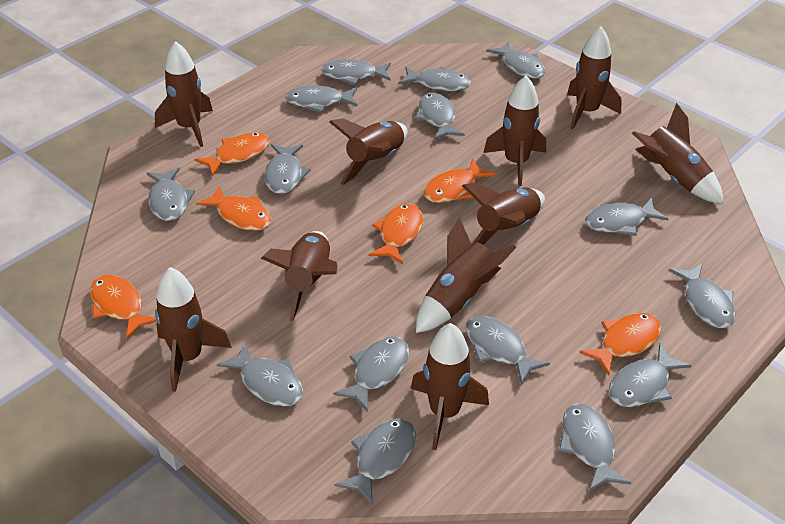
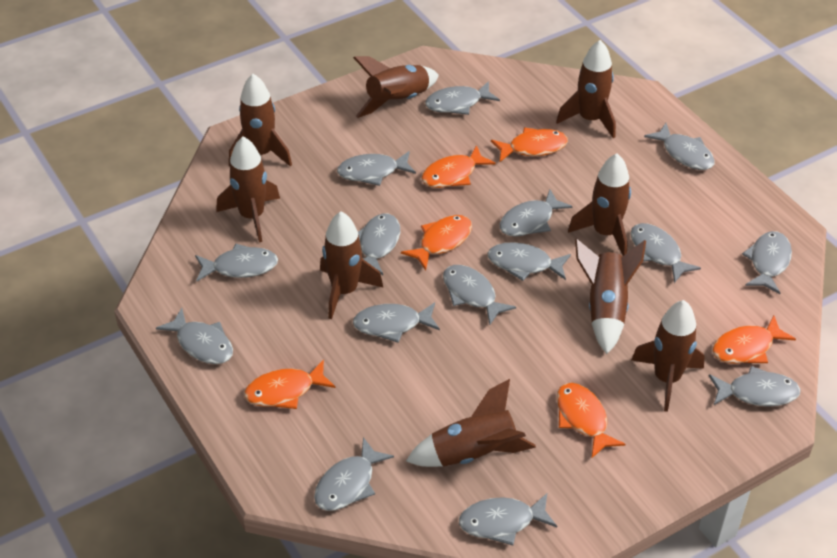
brown rocket: 10 -> 9

